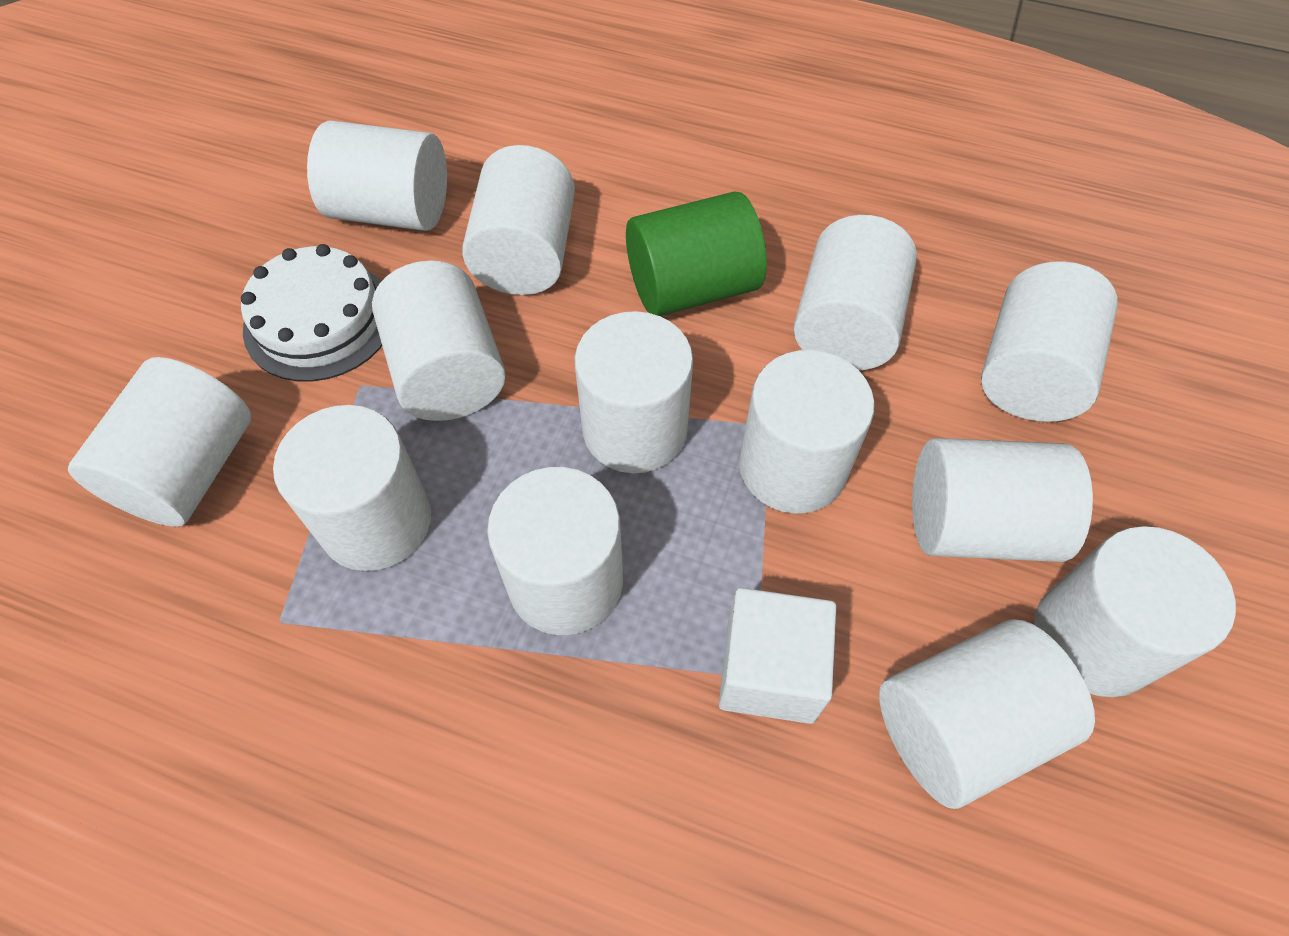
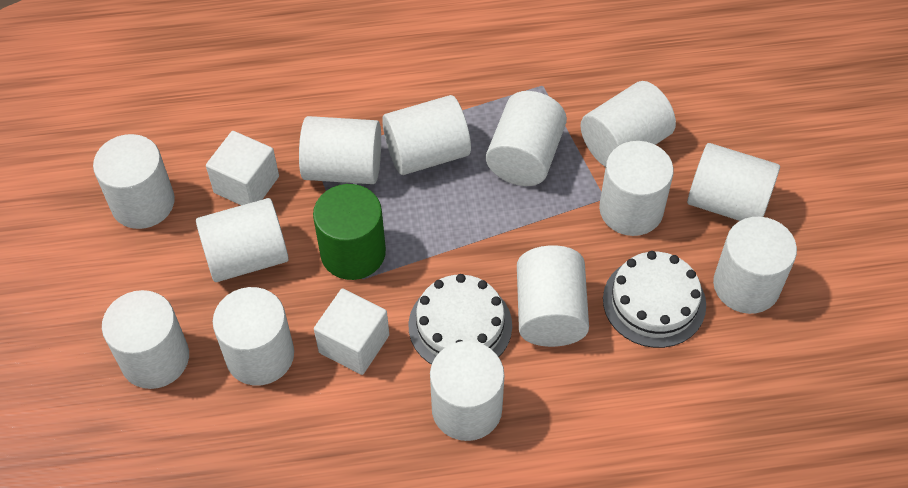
white cake: 1 -> 2
white cube: 1 -> 2

